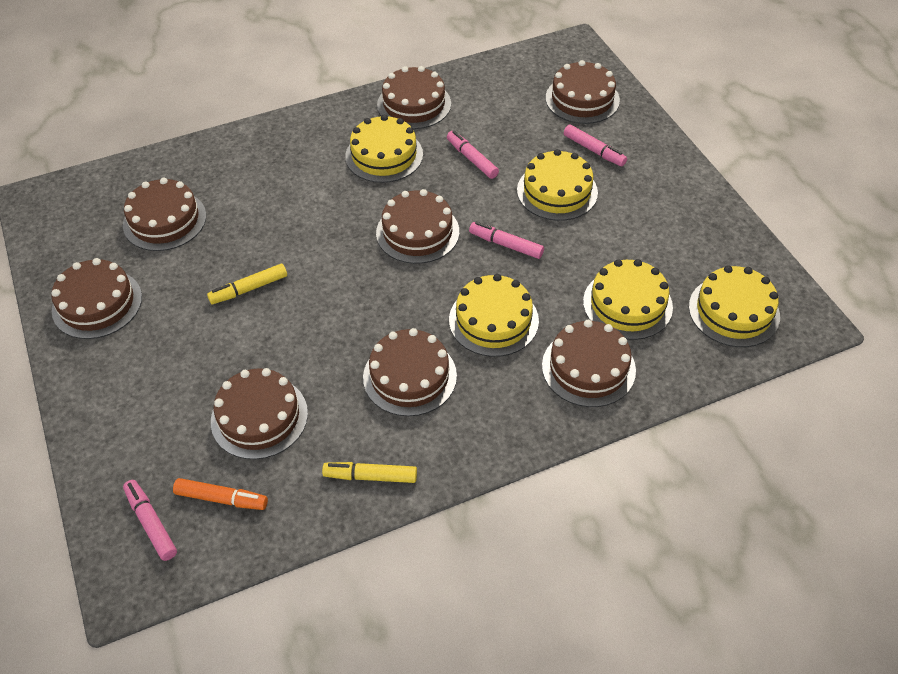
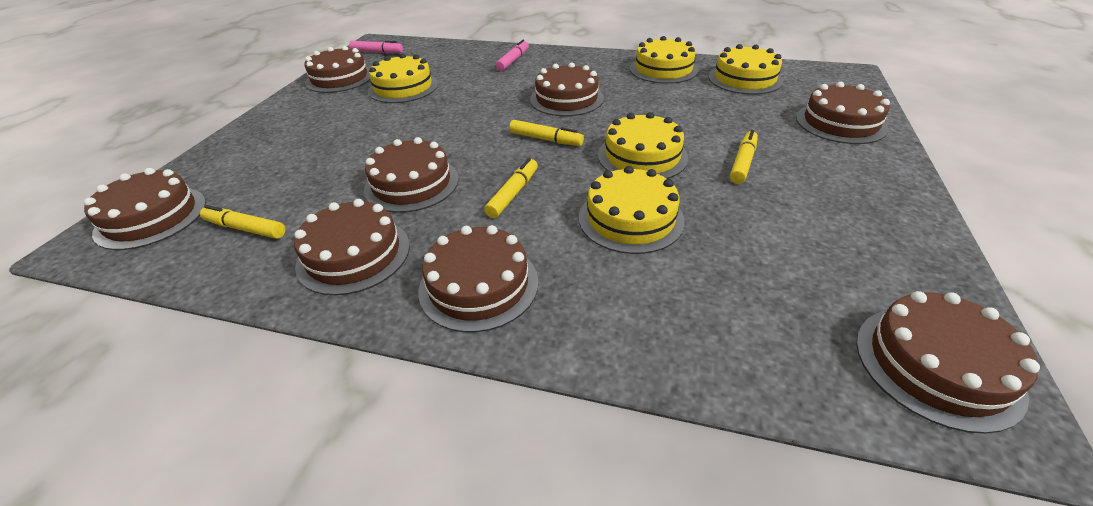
orange marker: 1 -> 0
pink marker: 4 -> 2
yellow marker: 2 -> 4

